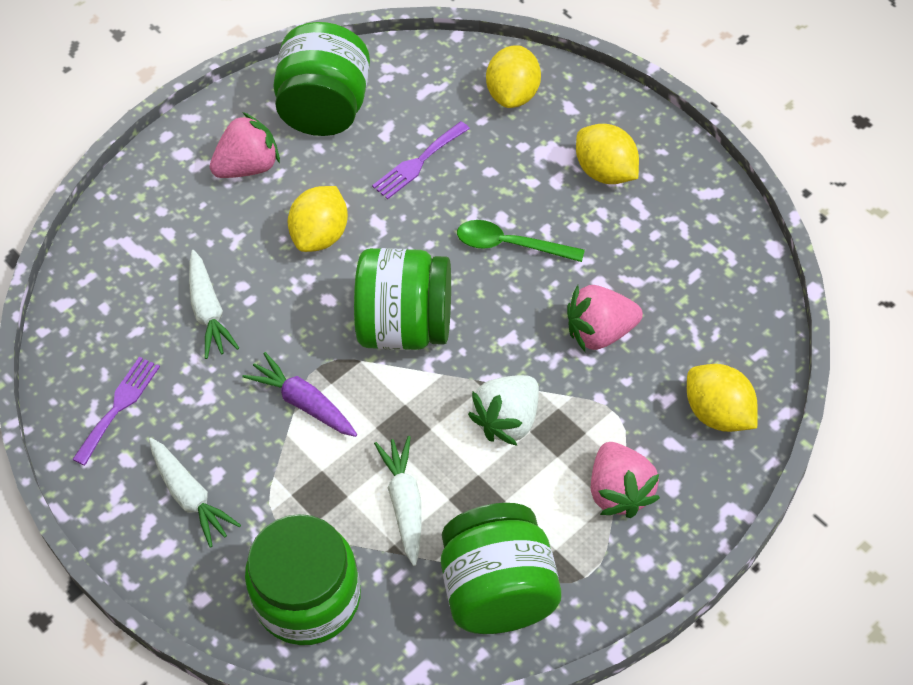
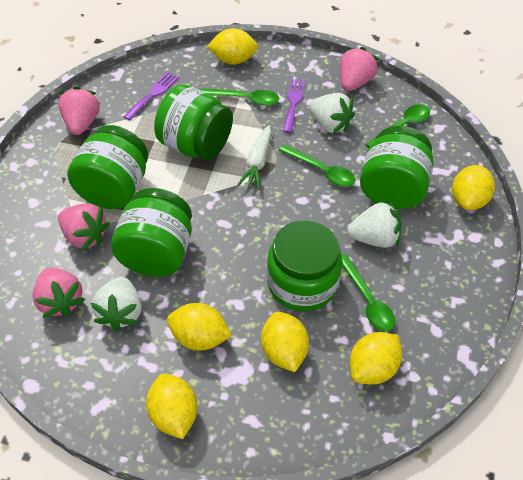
green jar: 4 -> 5
green spoon: 1 -> 4
pink strawberry: 3 -> 4
purple carrot: 1 -> 0
white carrot: 3 -> 1
white strawberry: 1 -> 3
yellow lemon: 4 -> 6

